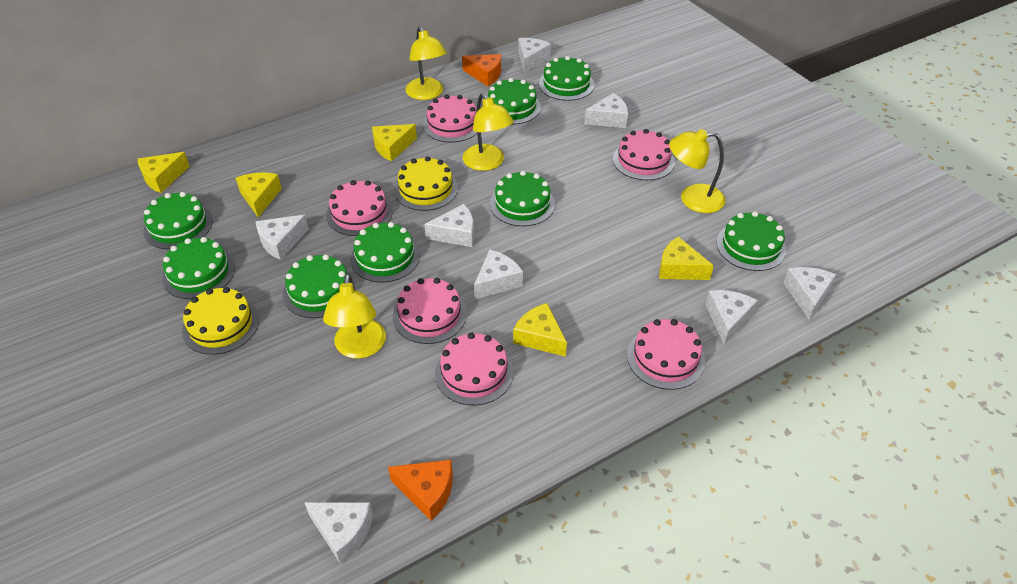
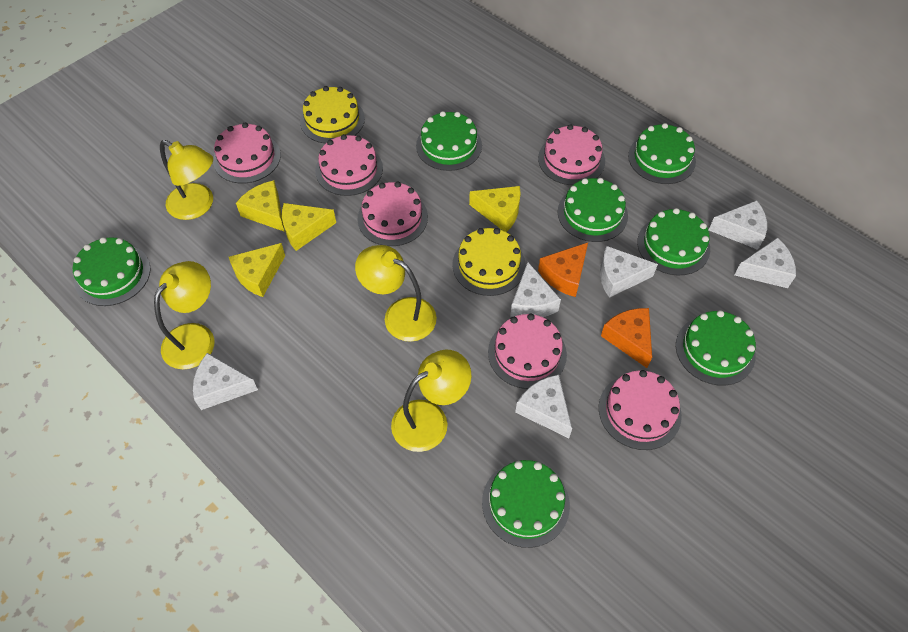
green cake: 8 -> 7
white cheese: 8 -> 6
yellow cheese: 5 -> 4

